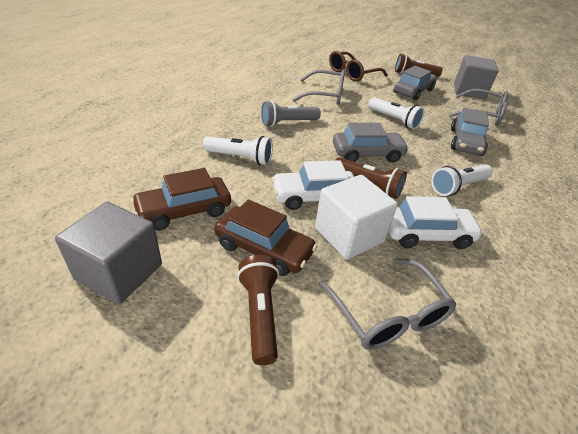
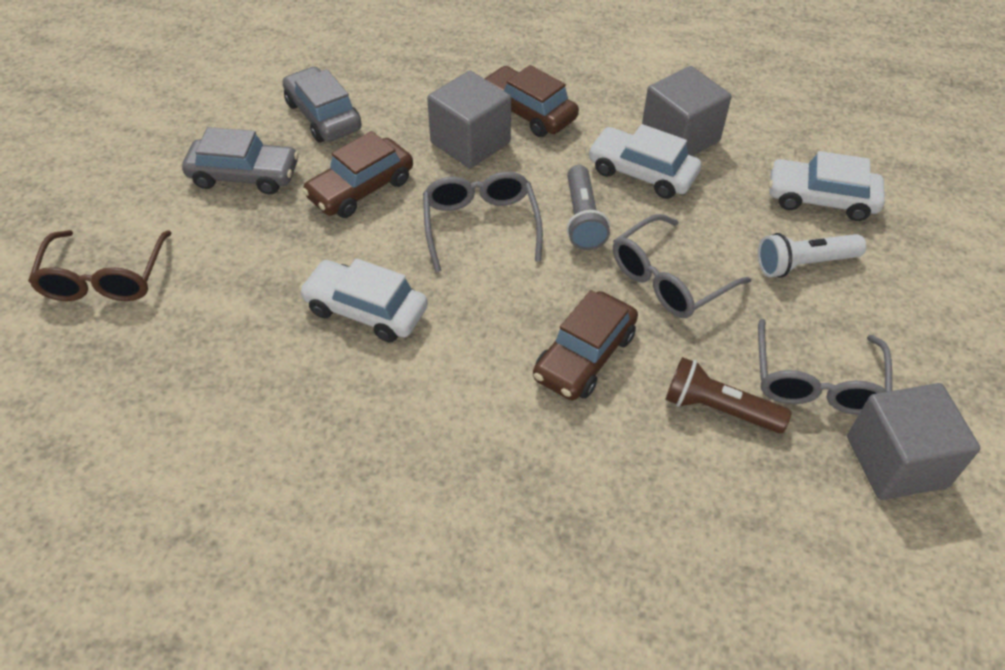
brown car: 2 -> 3
brown flashlight: 3 -> 1
grey car: 3 -> 2
grey cube: 2 -> 3
white car: 2 -> 3
white cube: 1 -> 0
white flashlight: 3 -> 1

